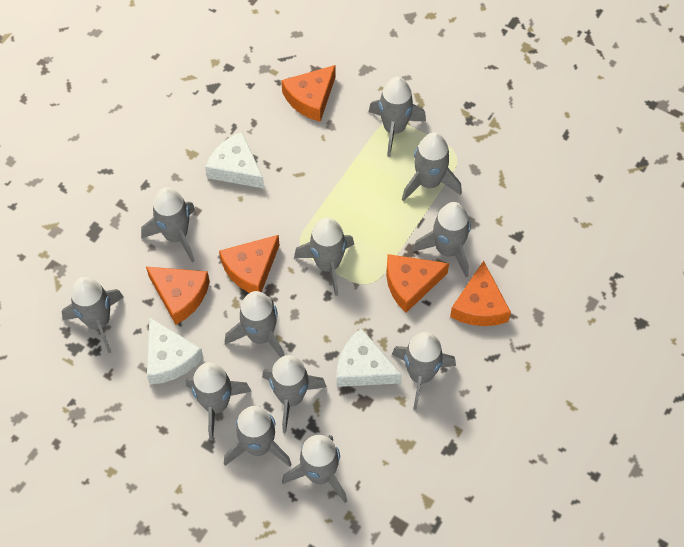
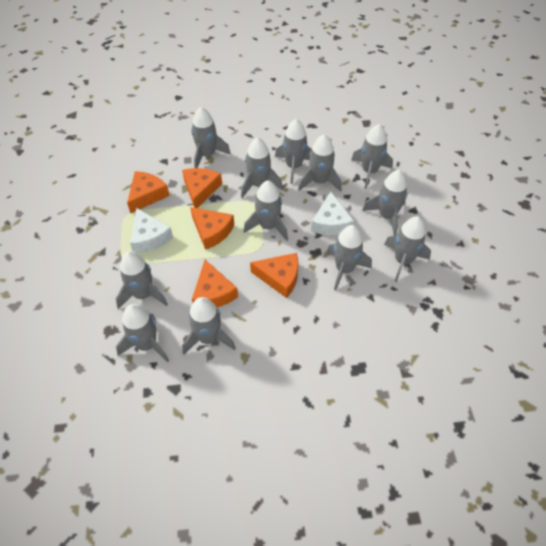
white cheese: 3 -> 2

